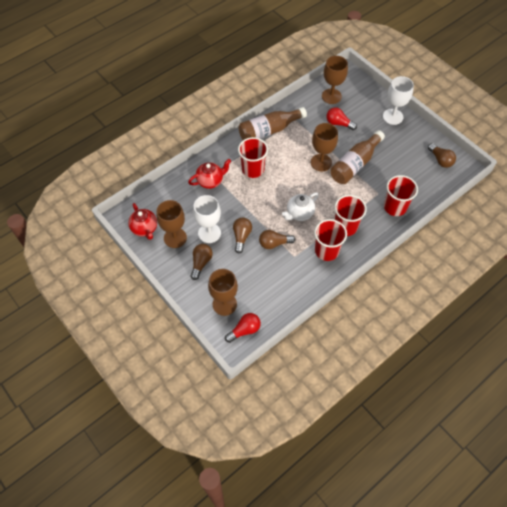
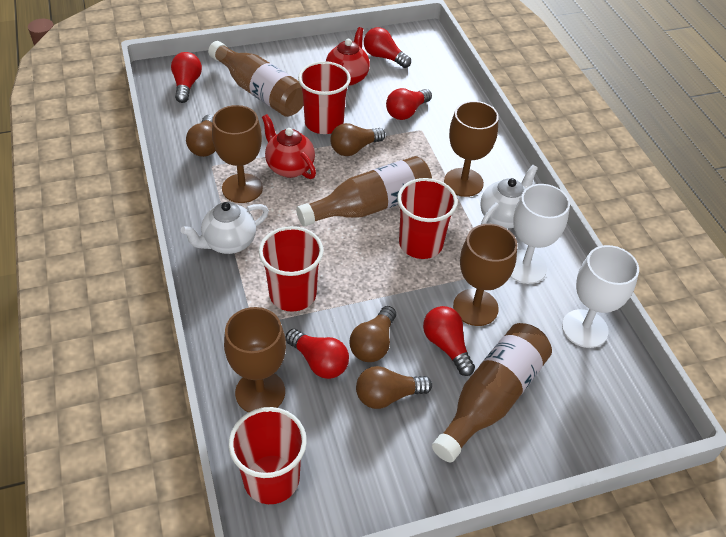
brown bottle: 2 -> 3
red light bulb: 2 -> 5
white teapot: 1 -> 2

